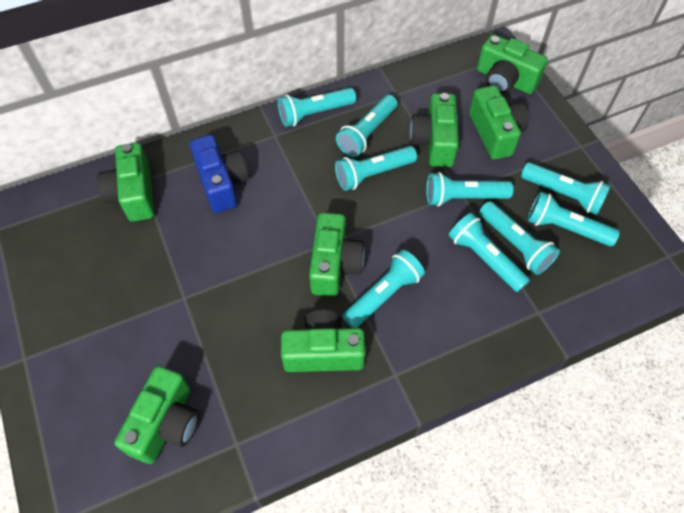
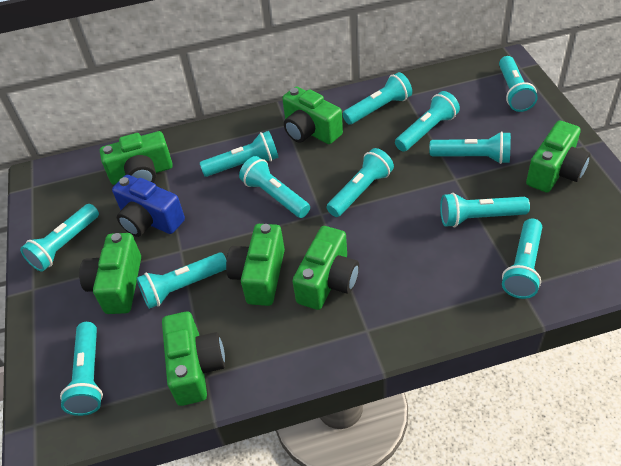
turquoise flashlight: 9 -> 12

